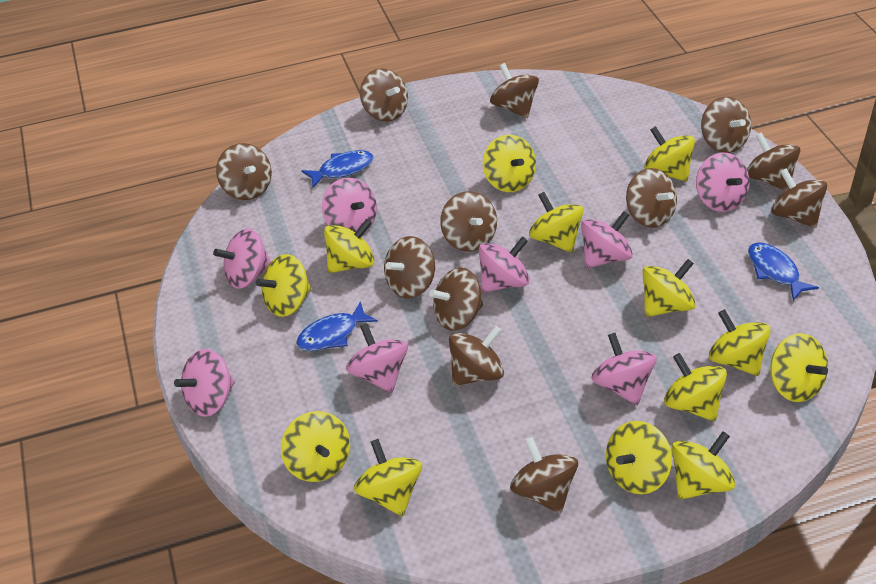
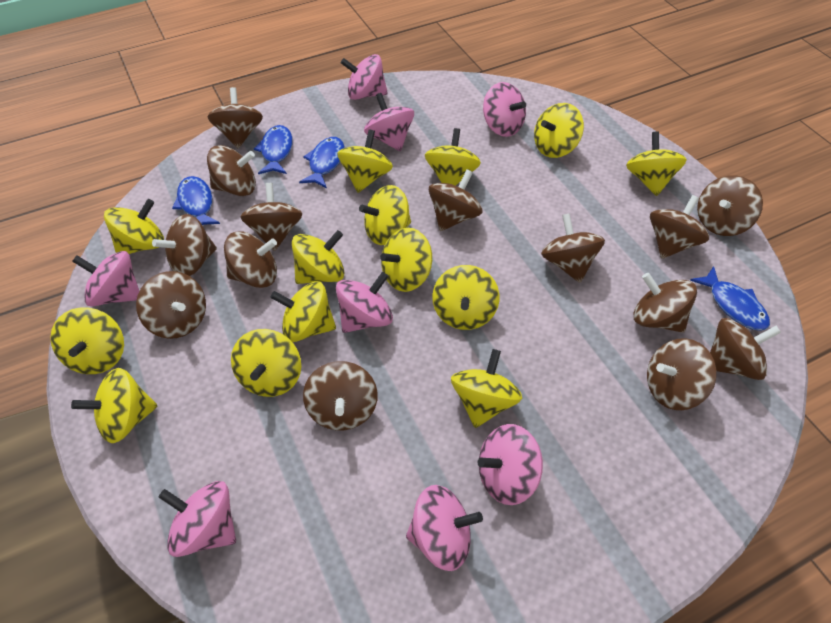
blue fish: 3 -> 4
brown spinning top: 12 -> 14
yellow spinning top: 13 -> 14

